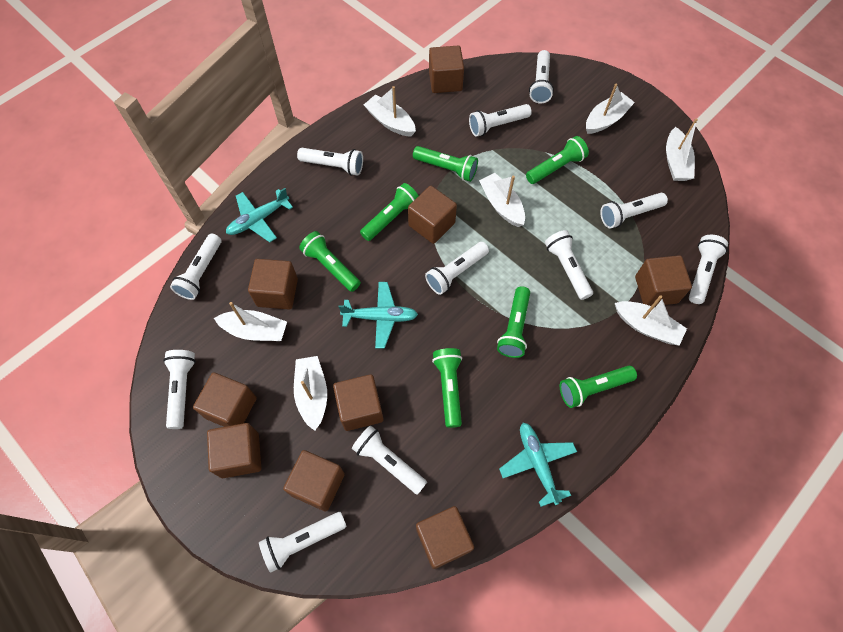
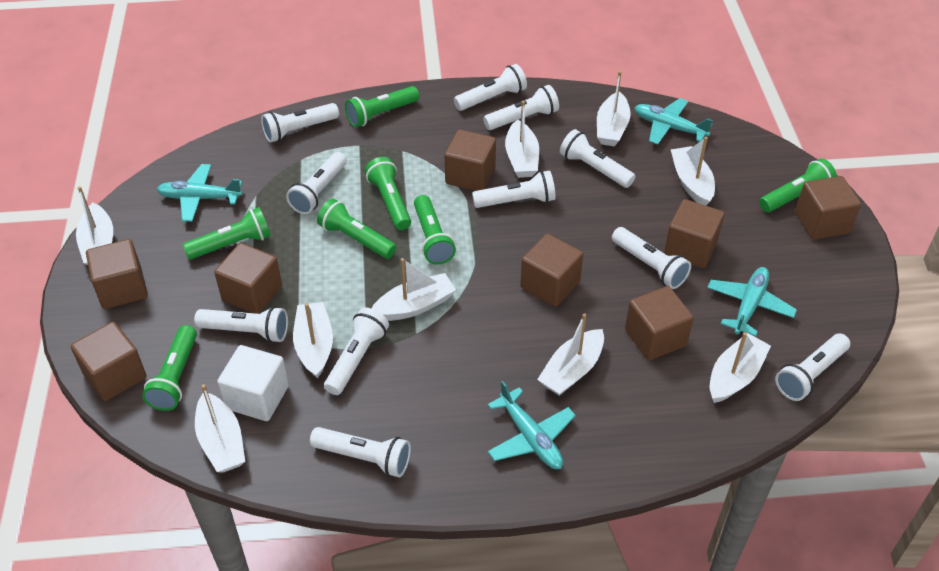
brown cube: 9 -> 8
turquoise plane: 3 -> 4
white boat: 7 -> 9
white cube: 0 -> 1

